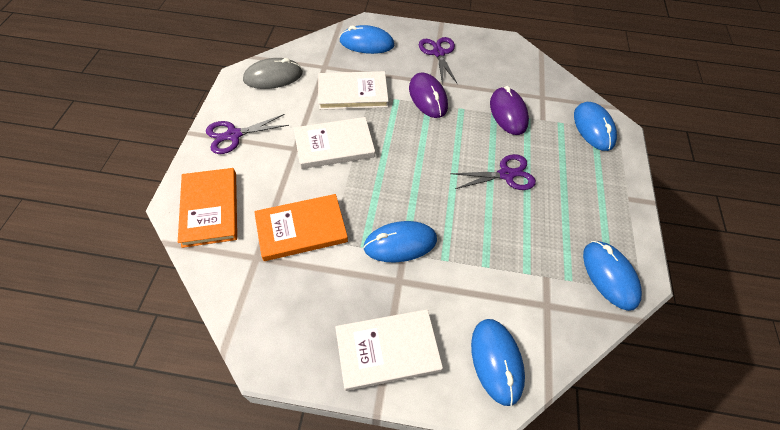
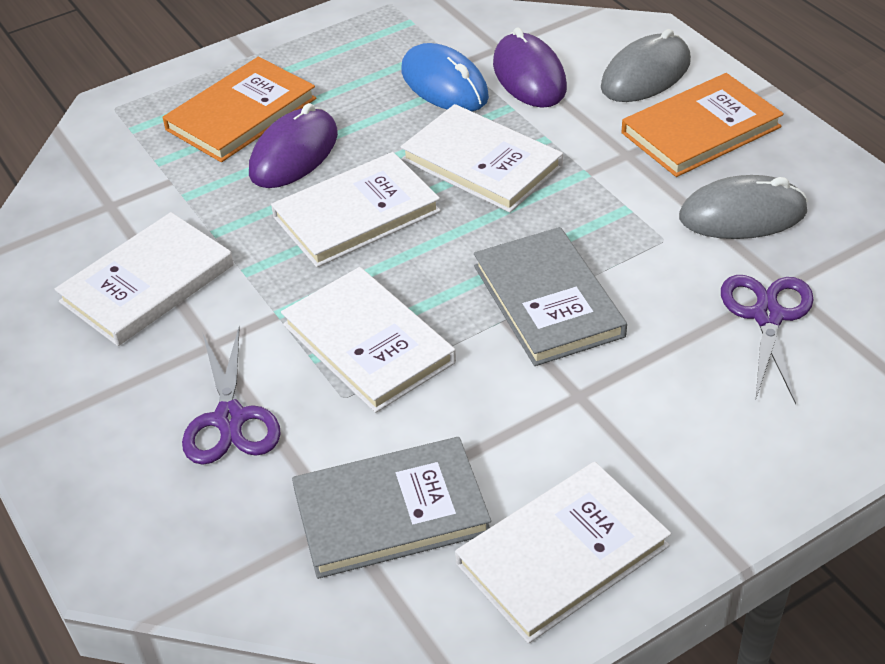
blue mouse: 5 -> 1
grey book: 0 -> 2
grey mouse: 1 -> 2
purple scissors: 3 -> 2
white book: 3 -> 5

